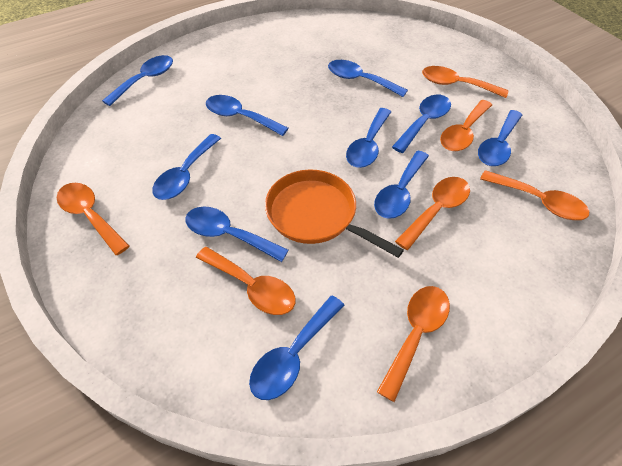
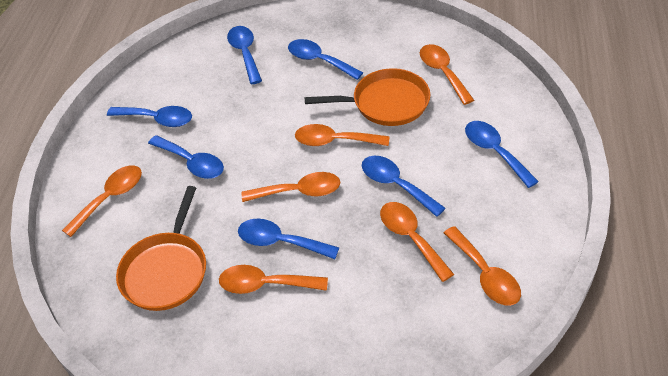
blue spoon: 10 -> 7
orange pan: 1 -> 2

